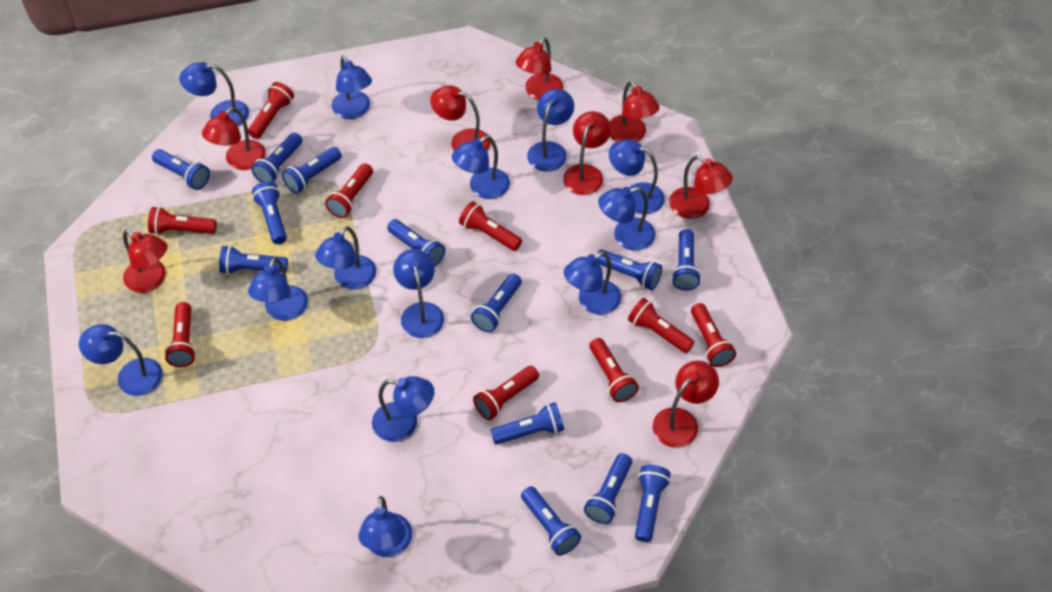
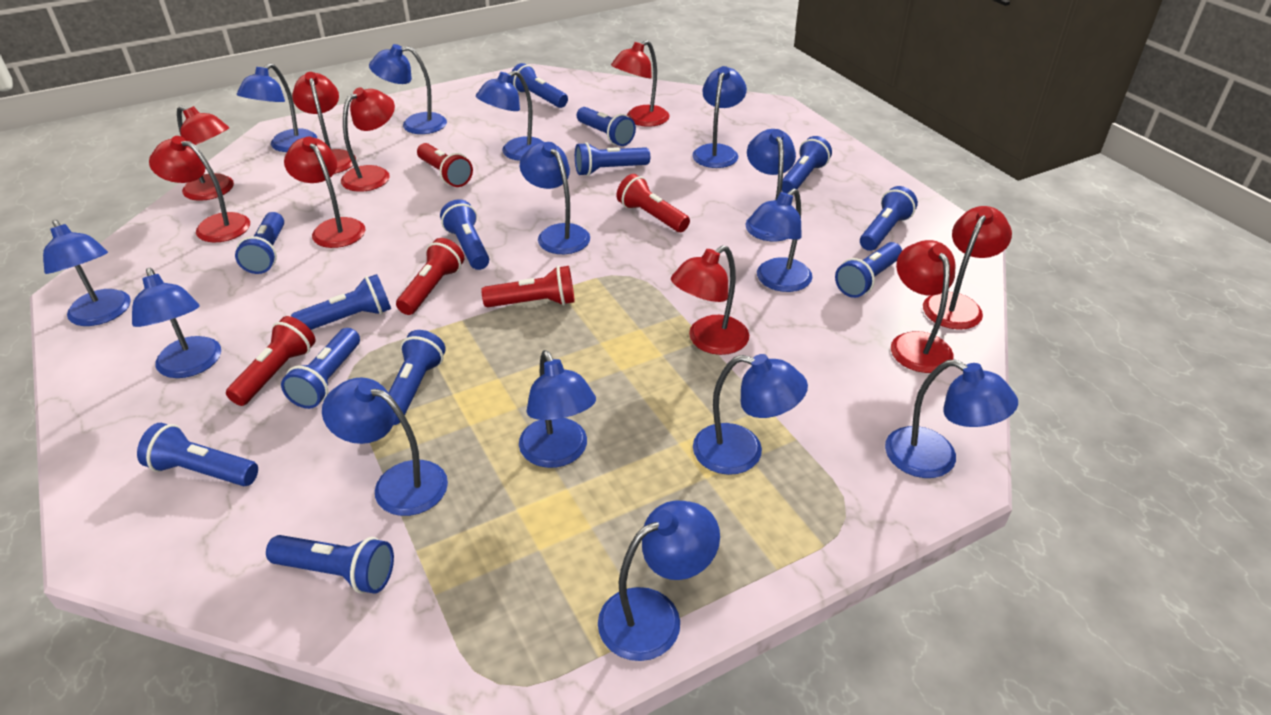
blue lamp: 13 -> 14
red flashlight: 9 -> 5
red lamp: 8 -> 9

